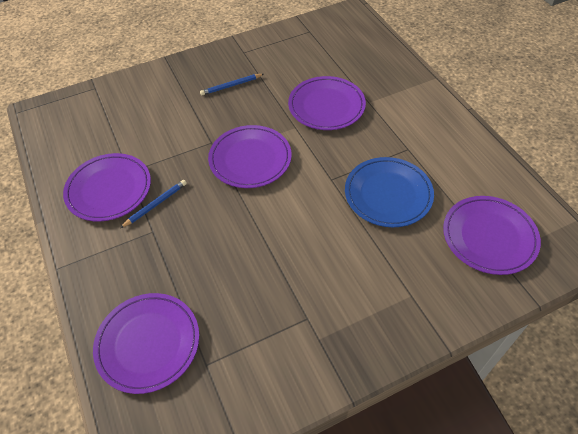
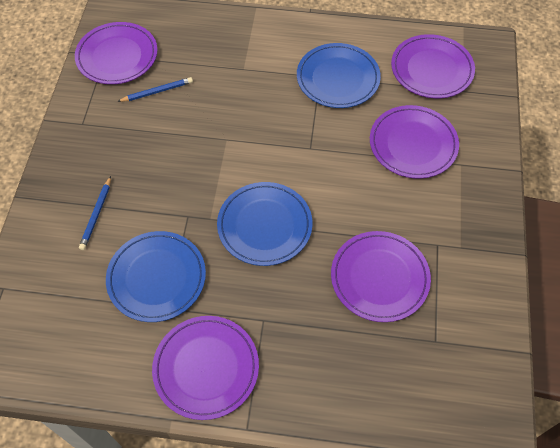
blue plate: 1 -> 3

